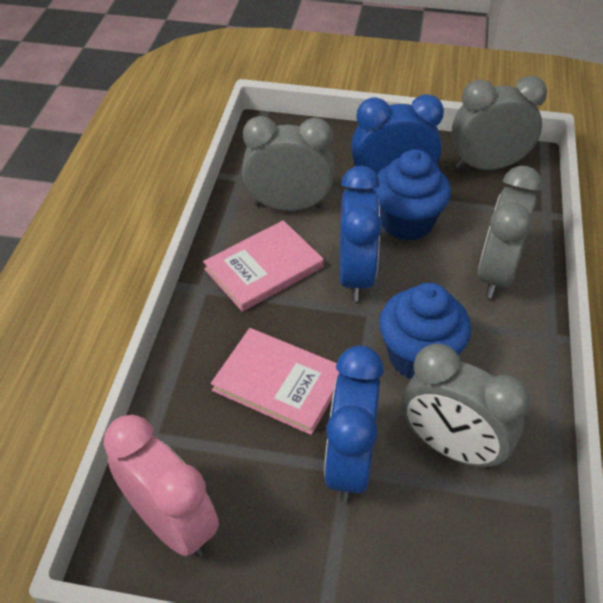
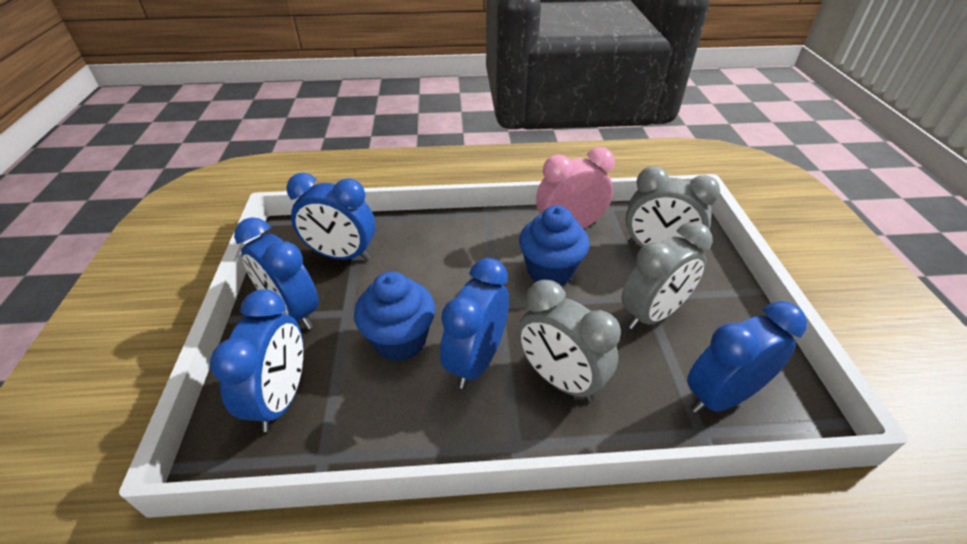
blue clock: 3 -> 5
grey clock: 4 -> 3
pink book: 2 -> 0

